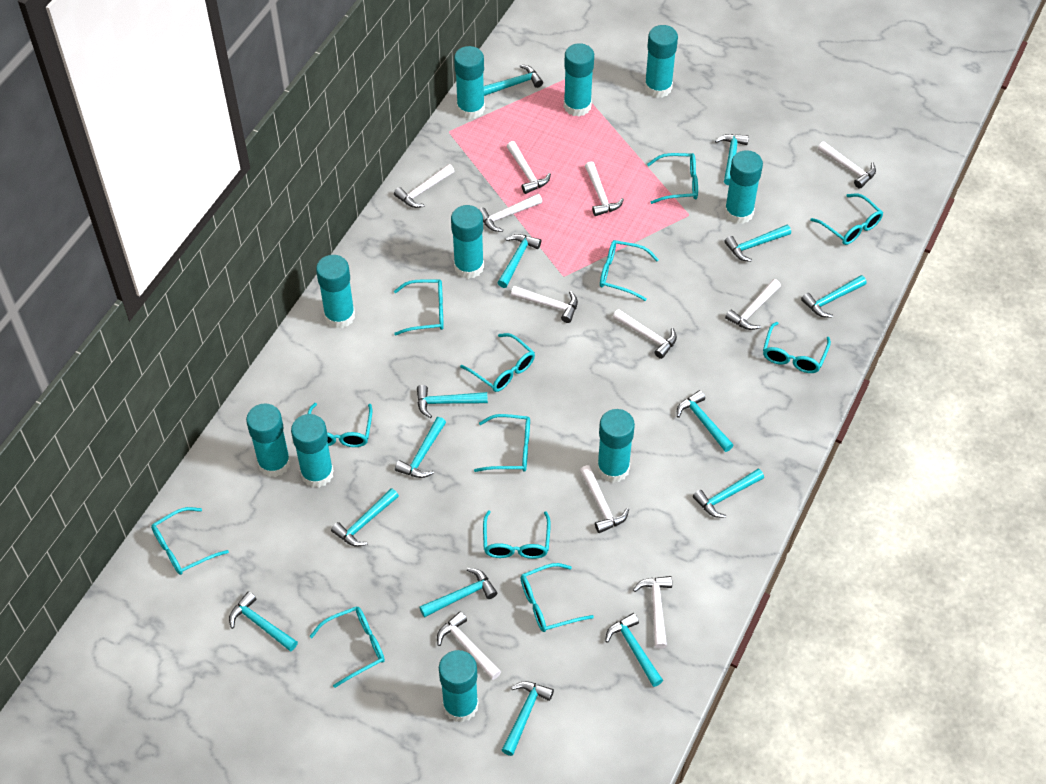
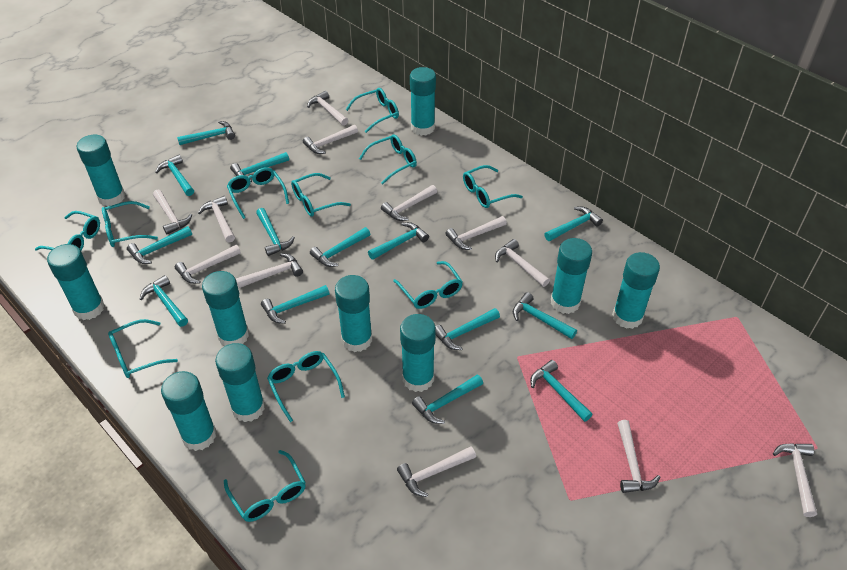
turquoise glasses: 12 -> 11
white hammer: 11 -> 12

